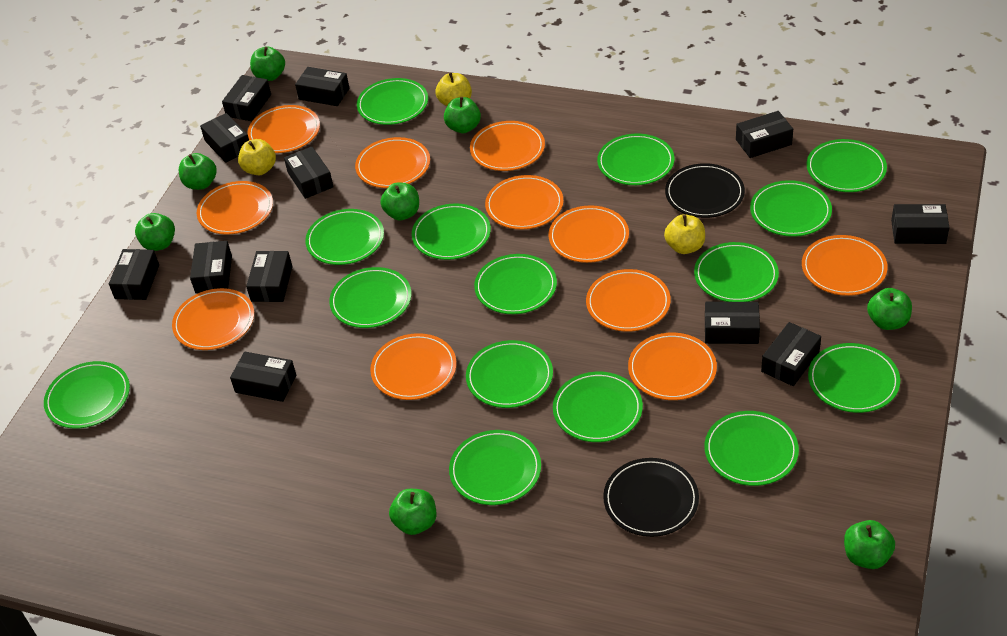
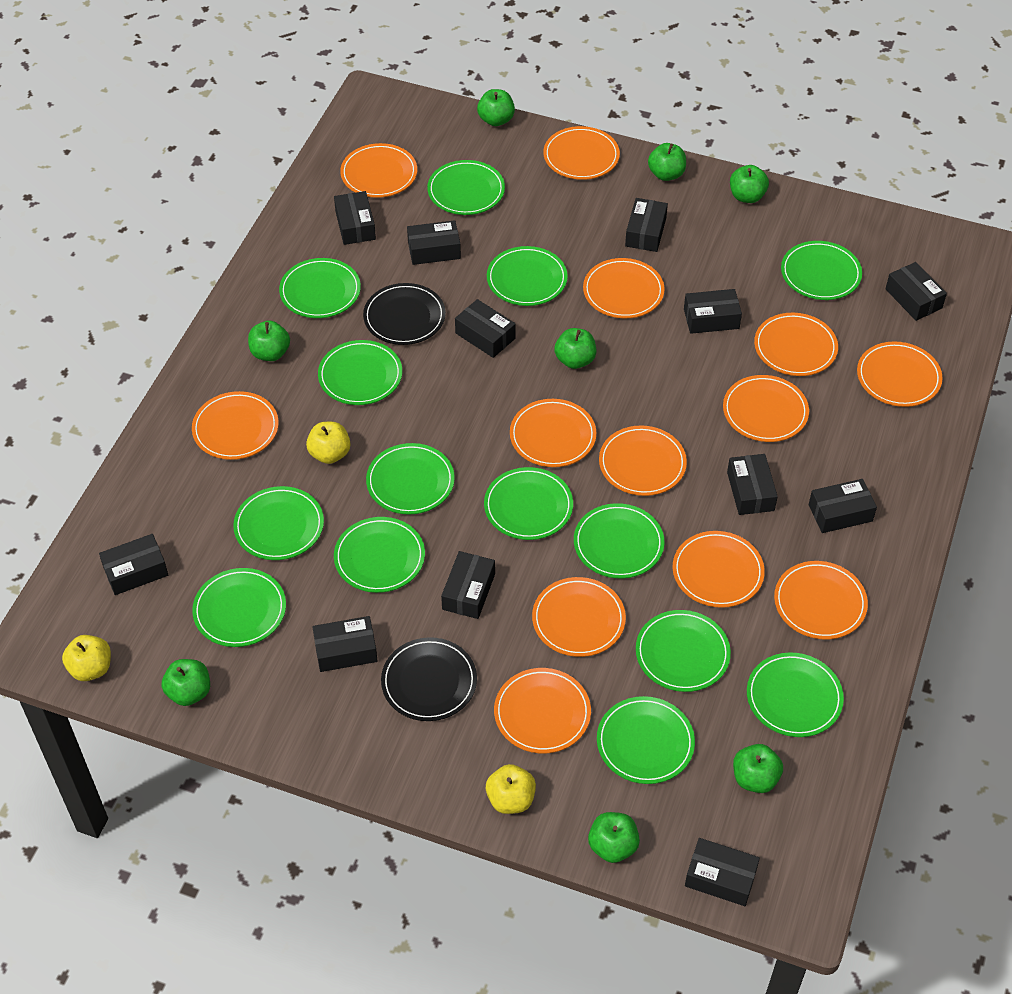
green plate: 15 -> 14
orange plate: 11 -> 13

